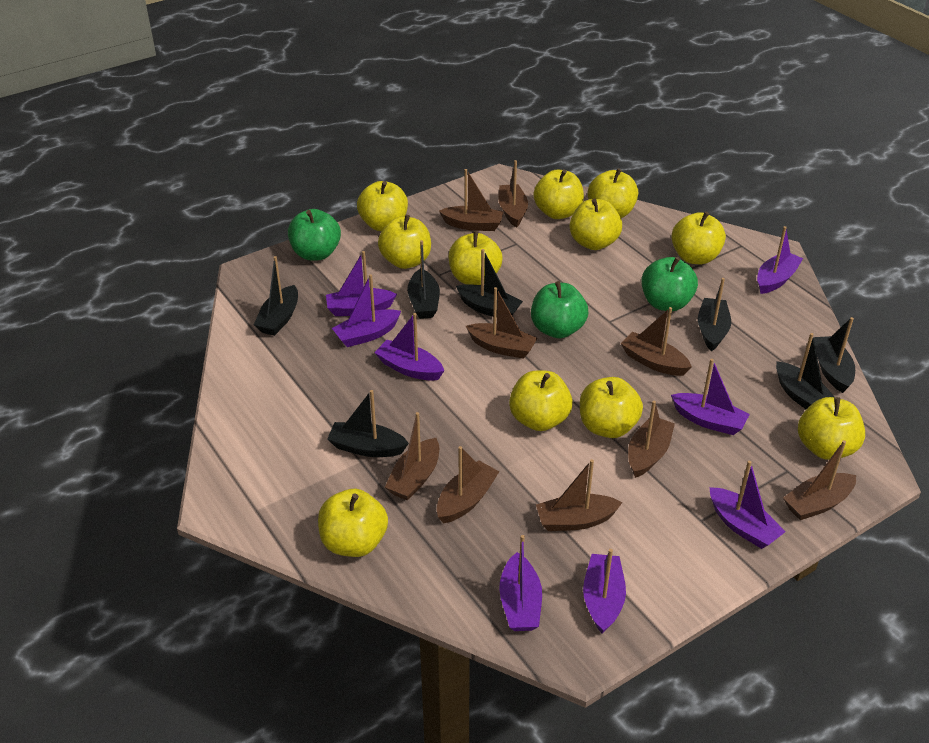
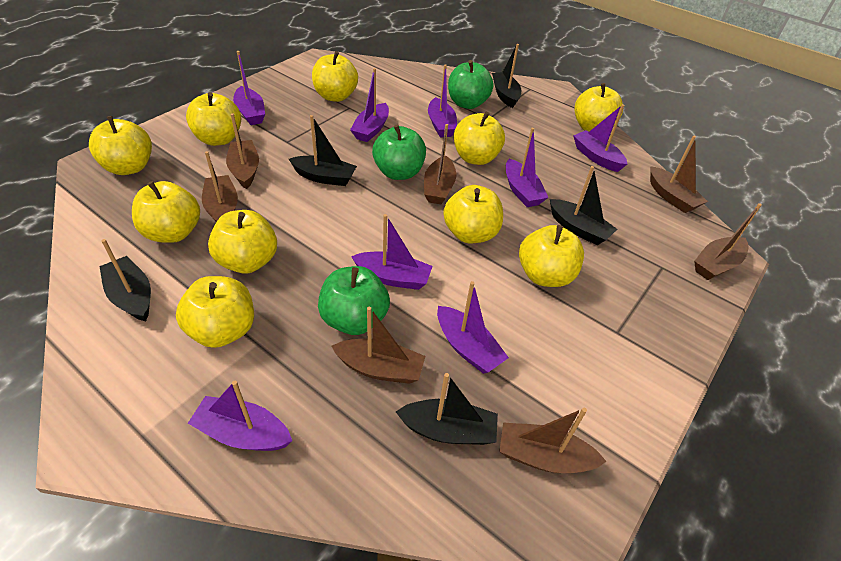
black boat: 7 -> 5
brown boat: 9 -> 7
yellow apple: 11 -> 10

